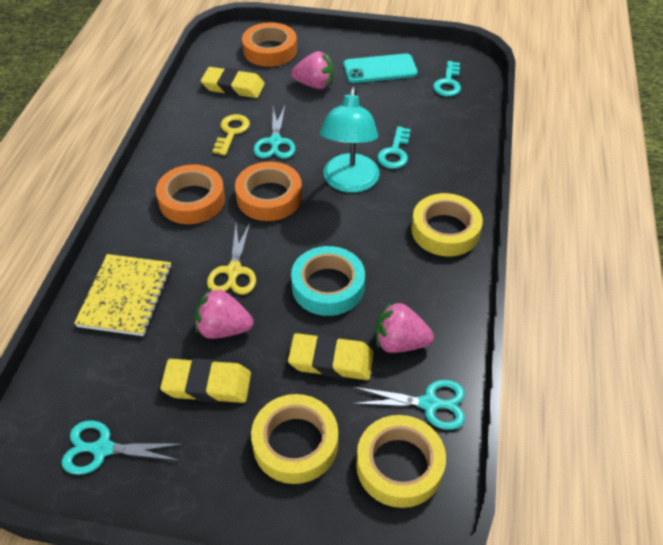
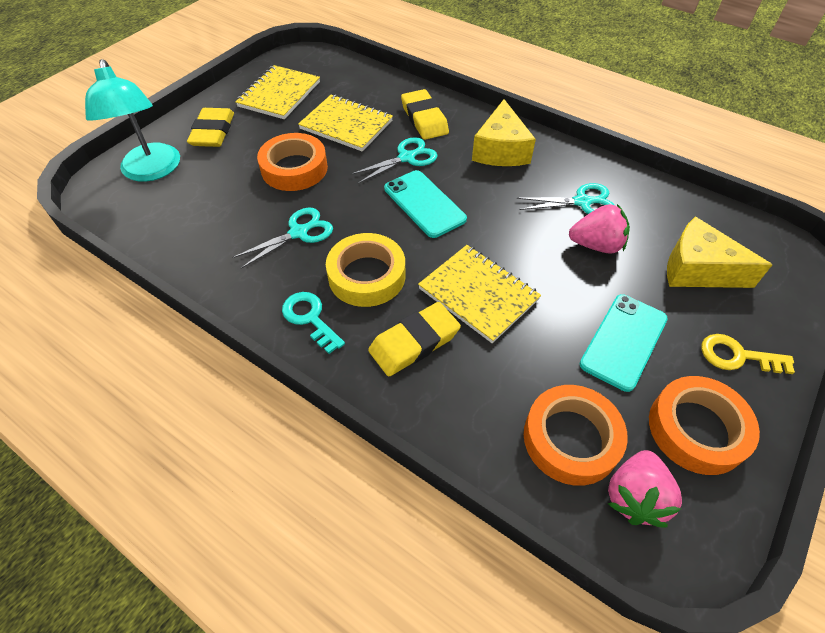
pink strawberry: 3 -> 2
turquoise key: 2 -> 1
turquoise phone: 1 -> 2
turquoise tape: 1 -> 0
yellow cheese: 0 -> 2
yellow notebook: 1 -> 3
yellow scissors: 1 -> 0
yellow tape: 3 -> 1

